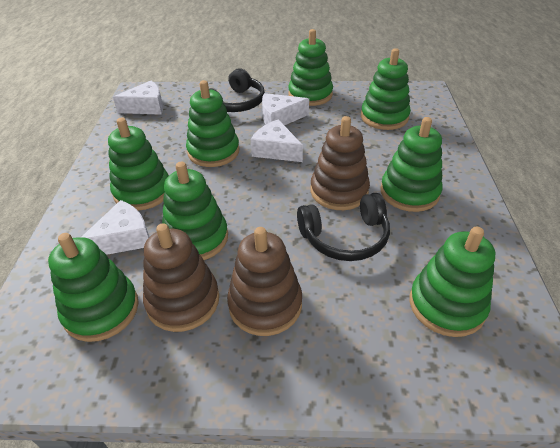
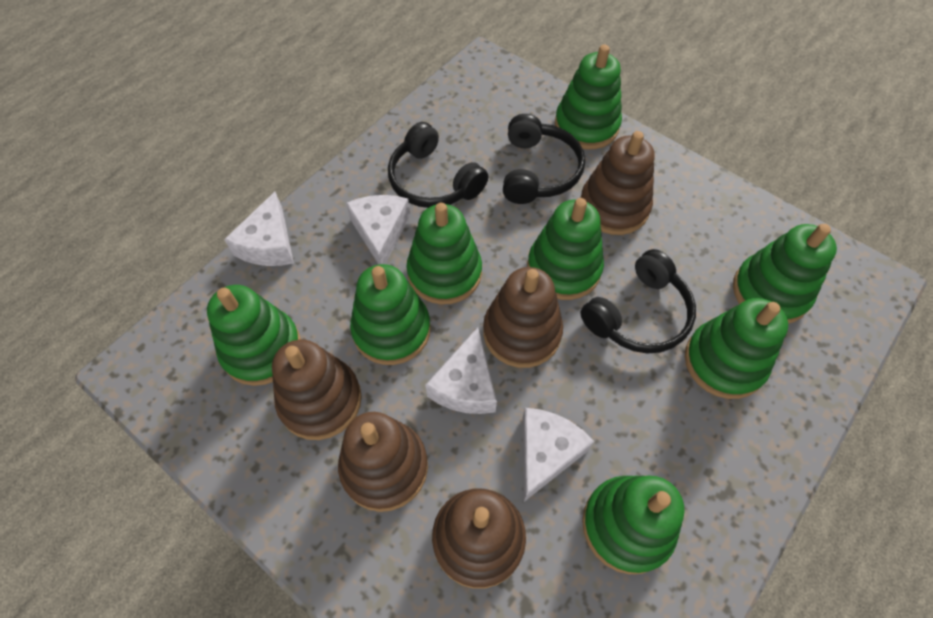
black headphones: 2 -> 3
brown stacking toy: 3 -> 5

